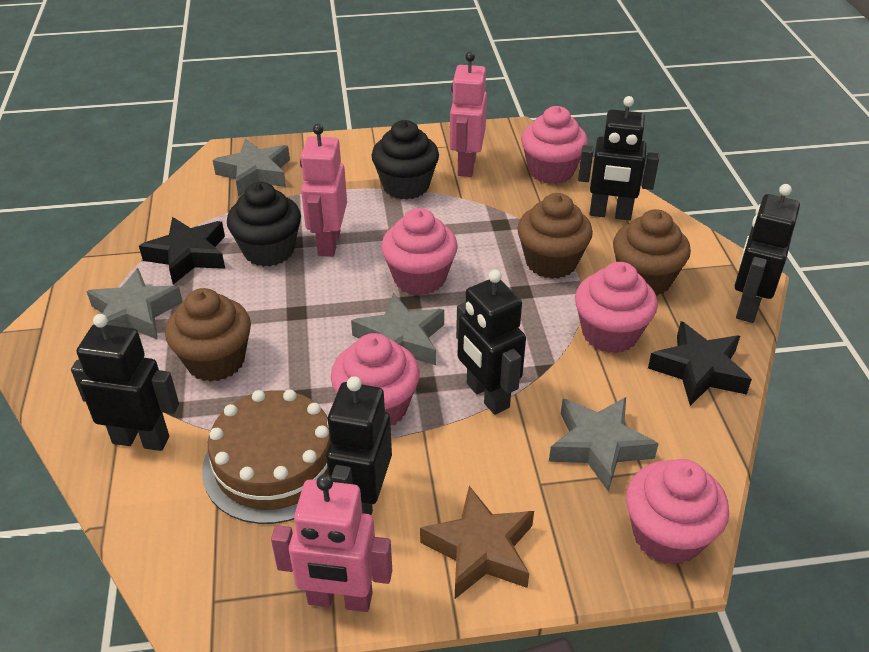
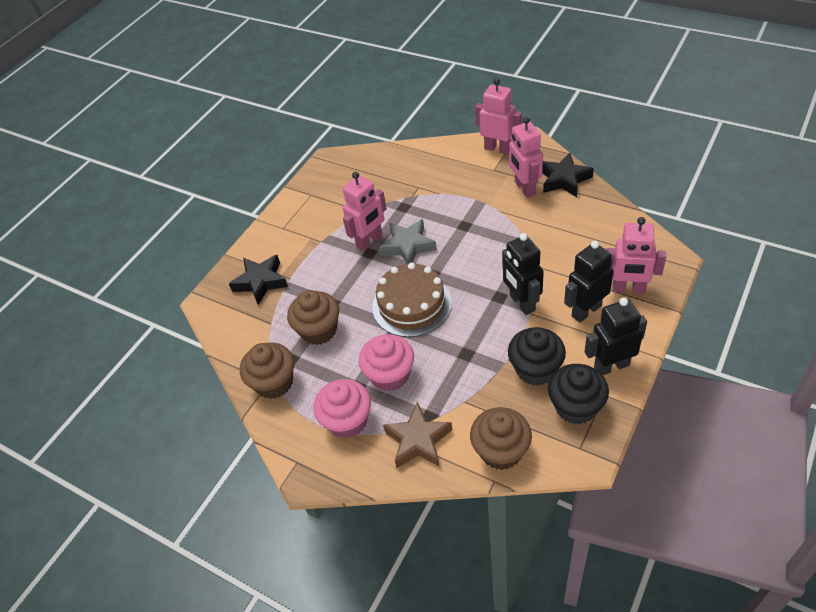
black robot: 5 -> 3
grey star: 4 -> 1
pink cupcake: 5 -> 2
pink robot: 3 -> 4

